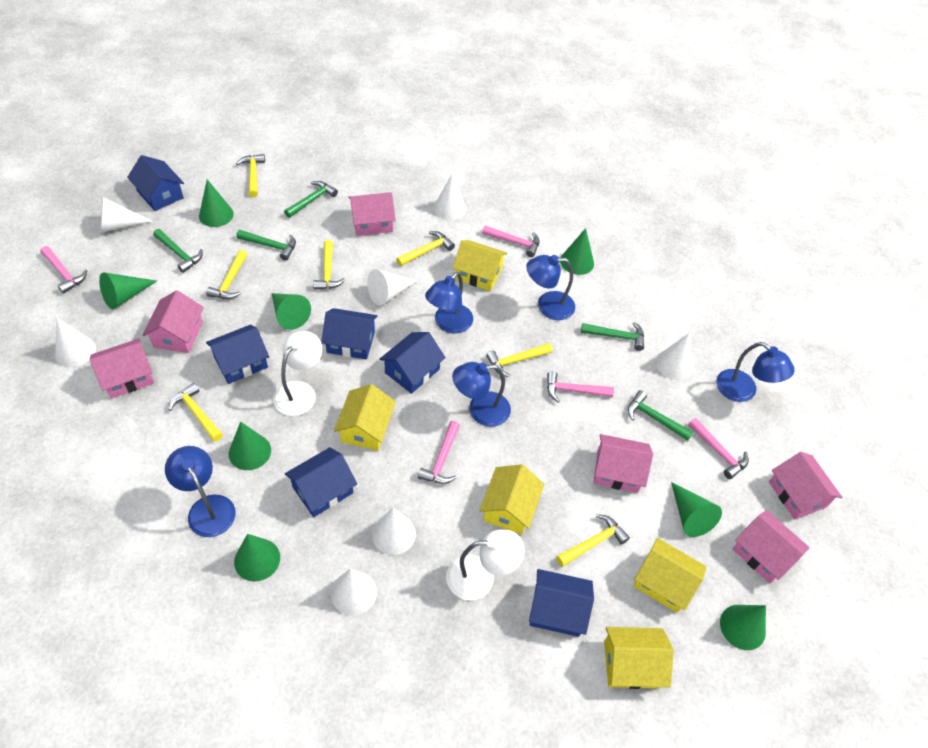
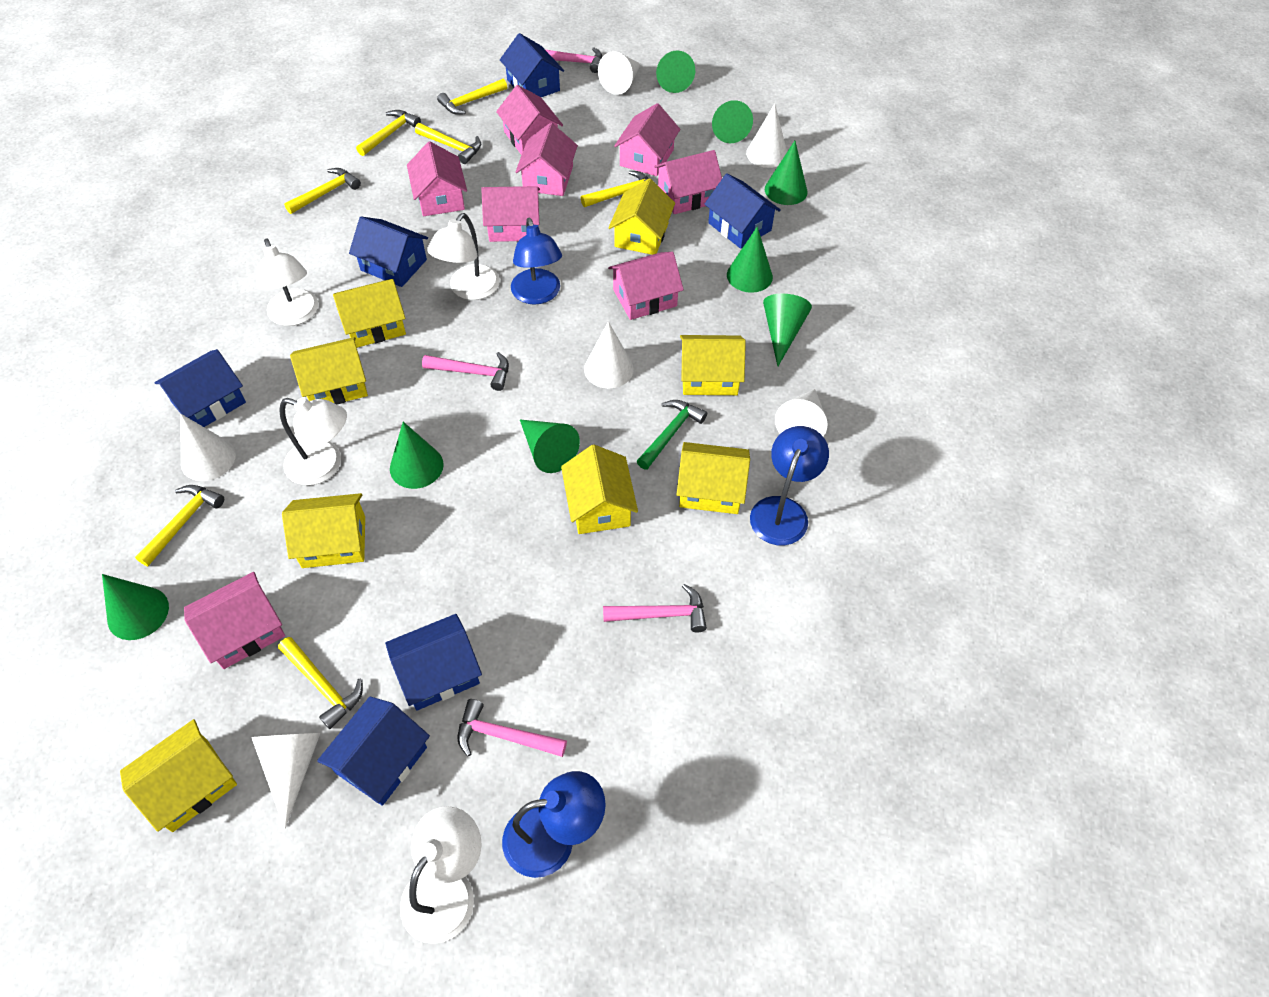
blue lamp: 5 -> 3
green hammer: 5 -> 1
pink hammer: 5 -> 4
pink house: 6 -> 8
white cone: 7 -> 6
white lamp: 2 -> 4
yellow house: 5 -> 8

